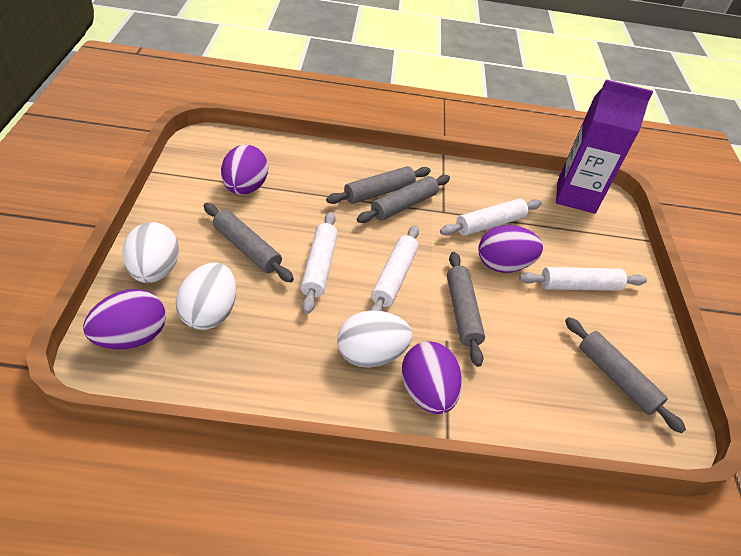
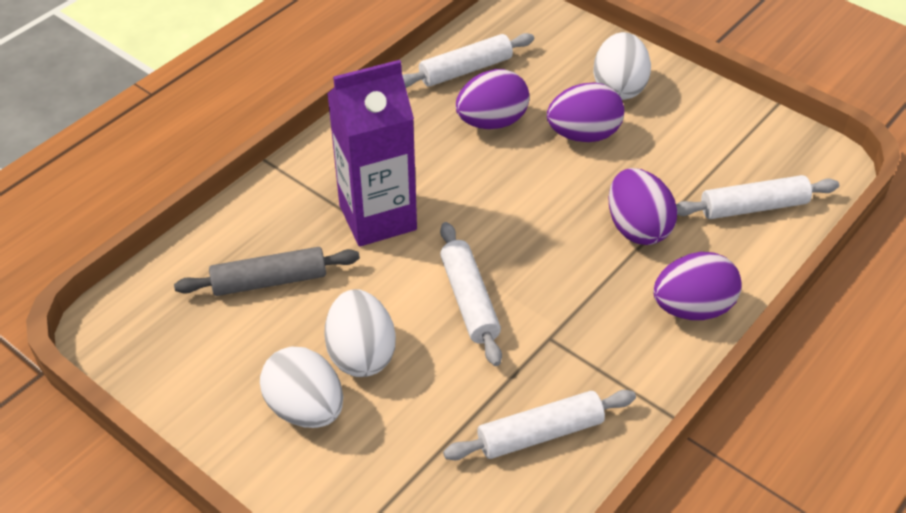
grey rolling pin: 5 -> 1

